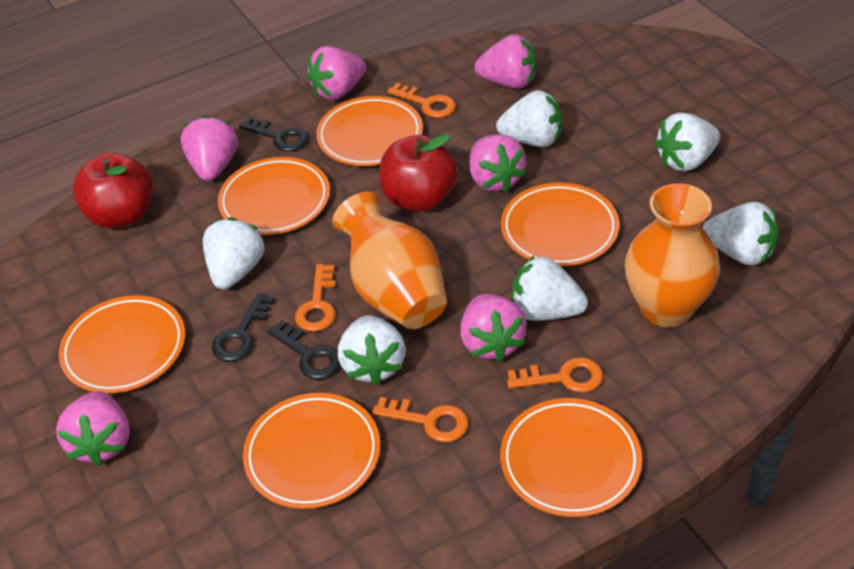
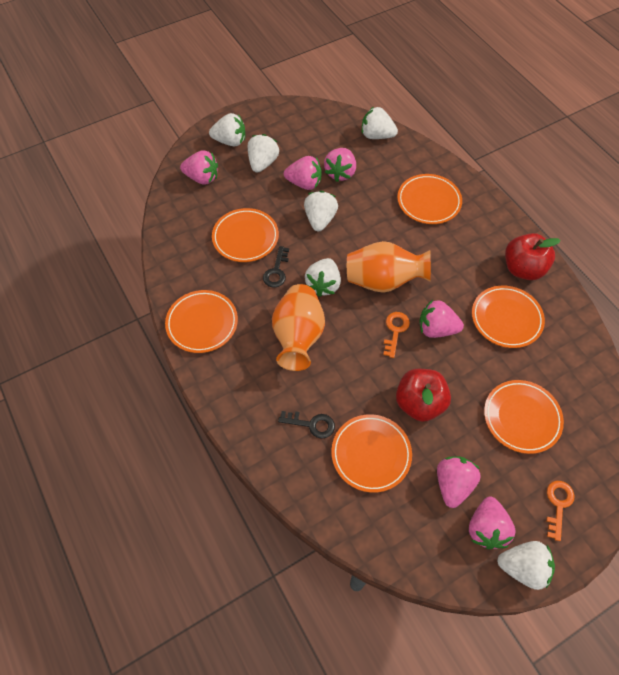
black key: 3 -> 2
orange key: 4 -> 2

